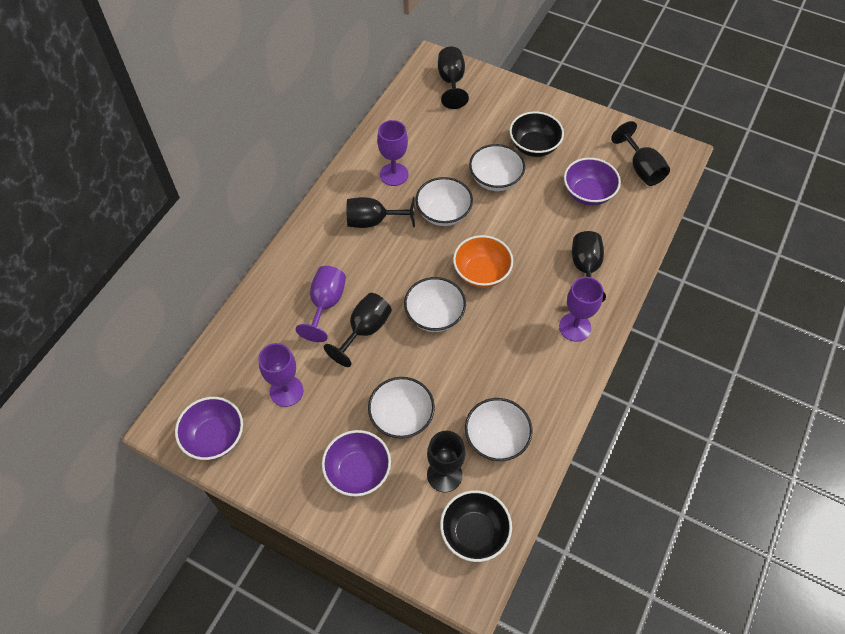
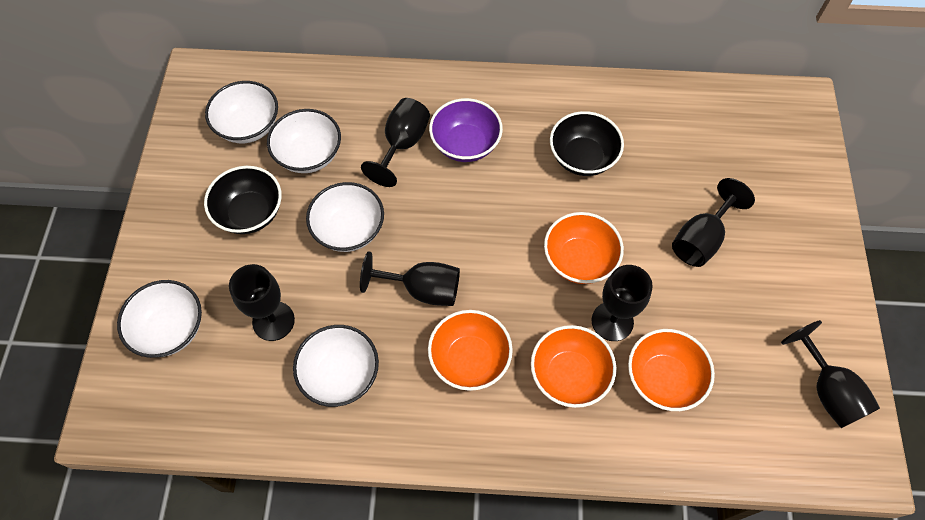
orange bowl: 1 -> 4
purple bowl: 3 -> 1
purple goblet: 4 -> 0

